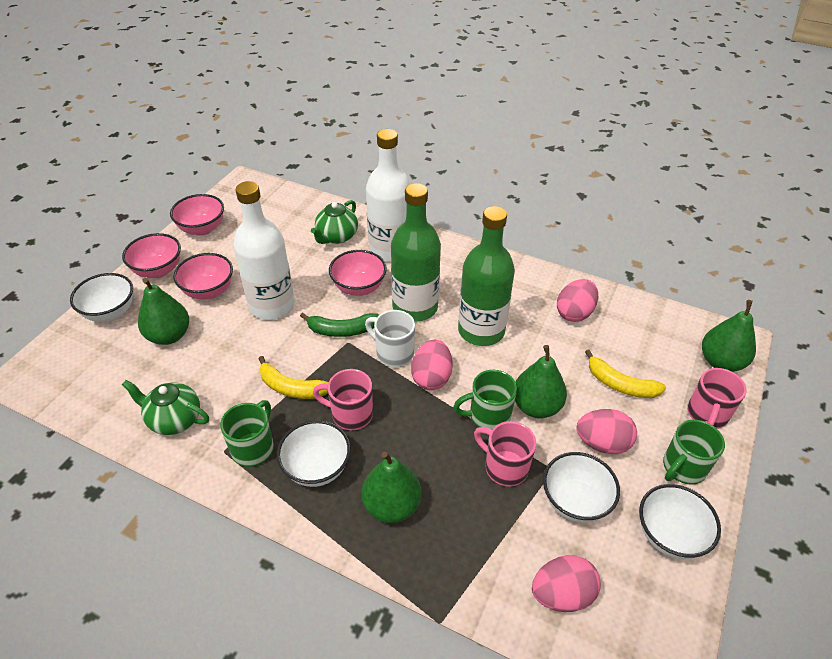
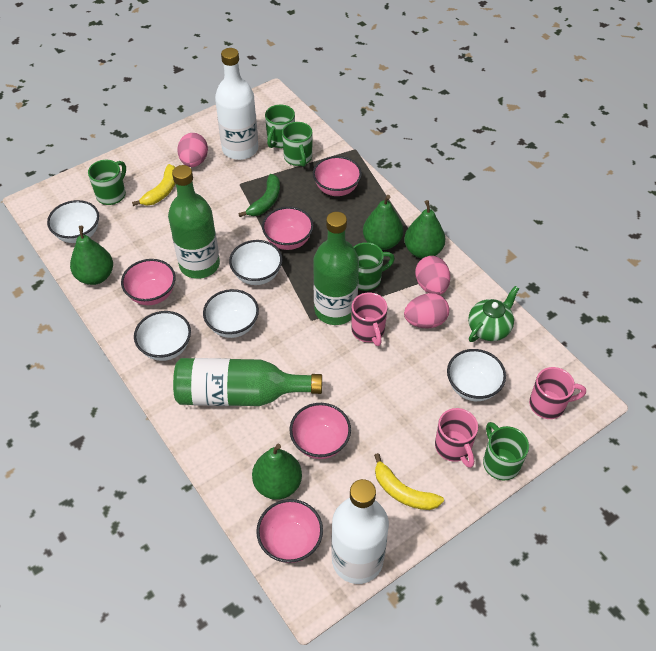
green bottle: 2 -> 3
green mug: 3 -> 5
green teapot: 2 -> 1
pink bowl: 4 -> 5
pink egg: 4 -> 3
white bowl: 4 -> 5
white mug: 1 -> 0

